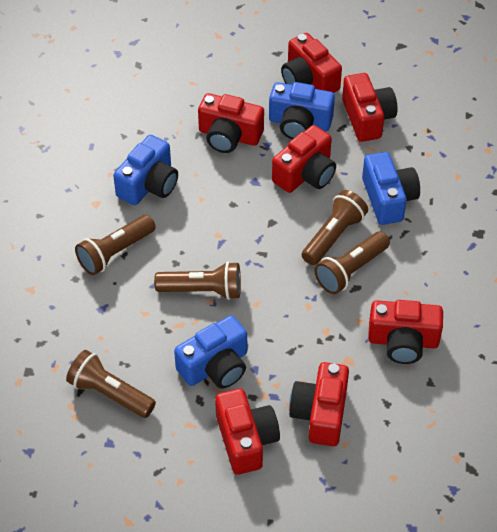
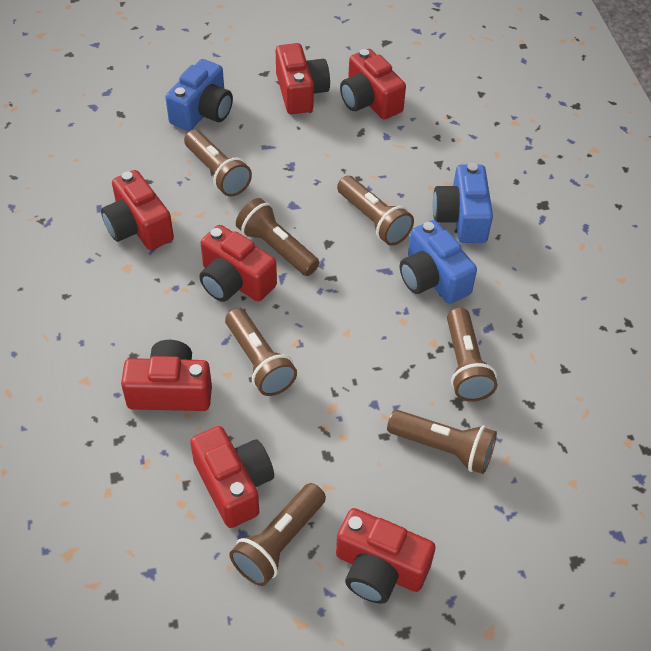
blue camera: 4 -> 3
brown flashlight: 5 -> 7

